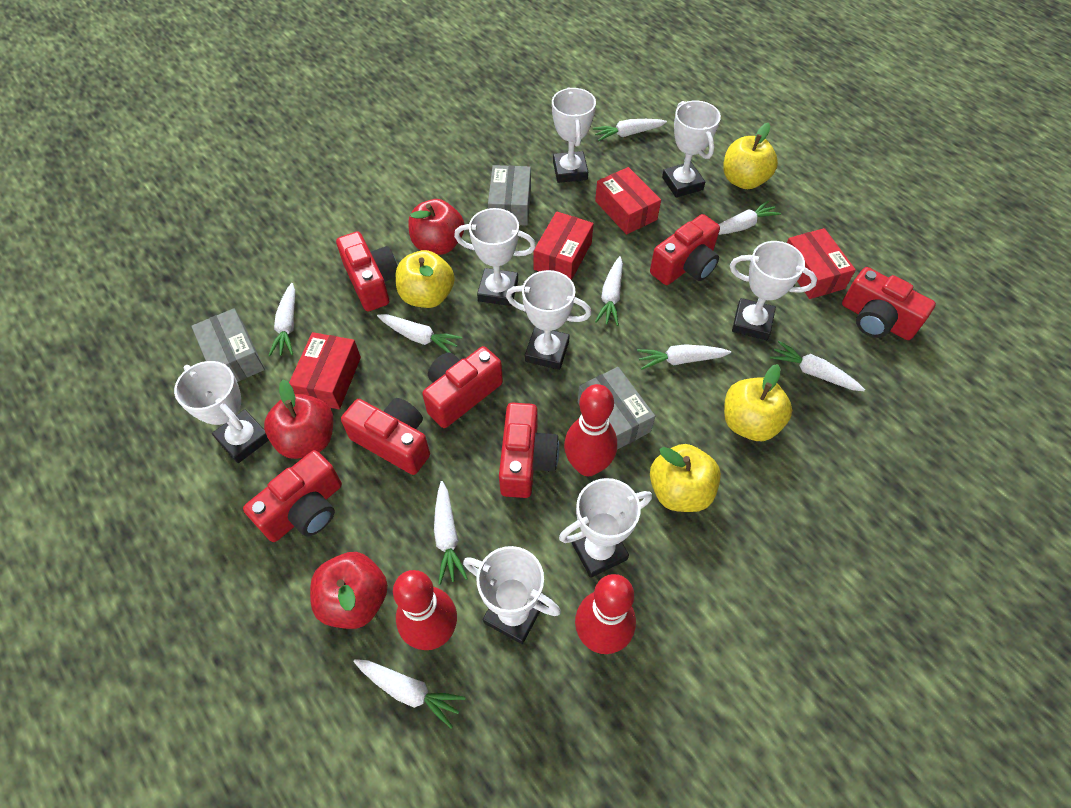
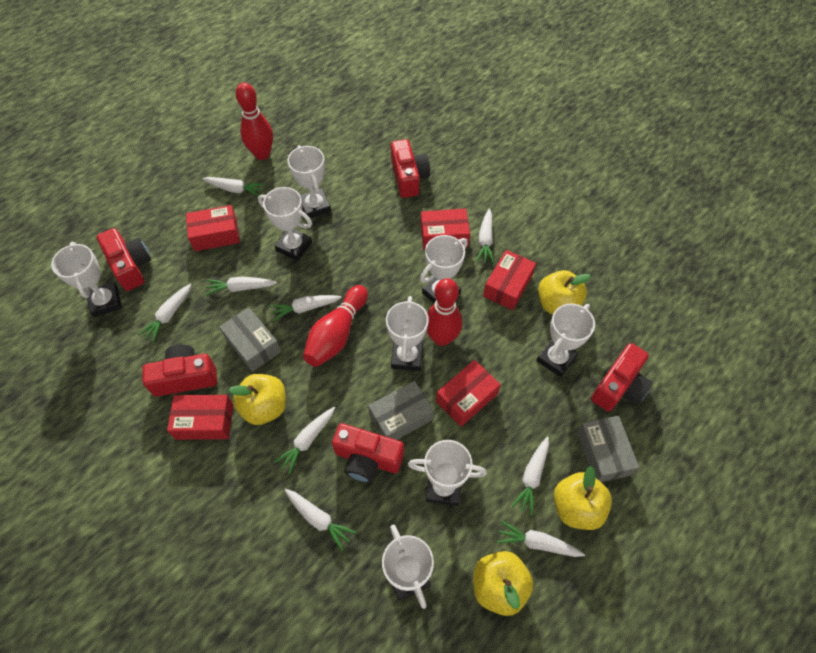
red apple: 3 -> 0
red box: 4 -> 5
red camera: 7 -> 5

